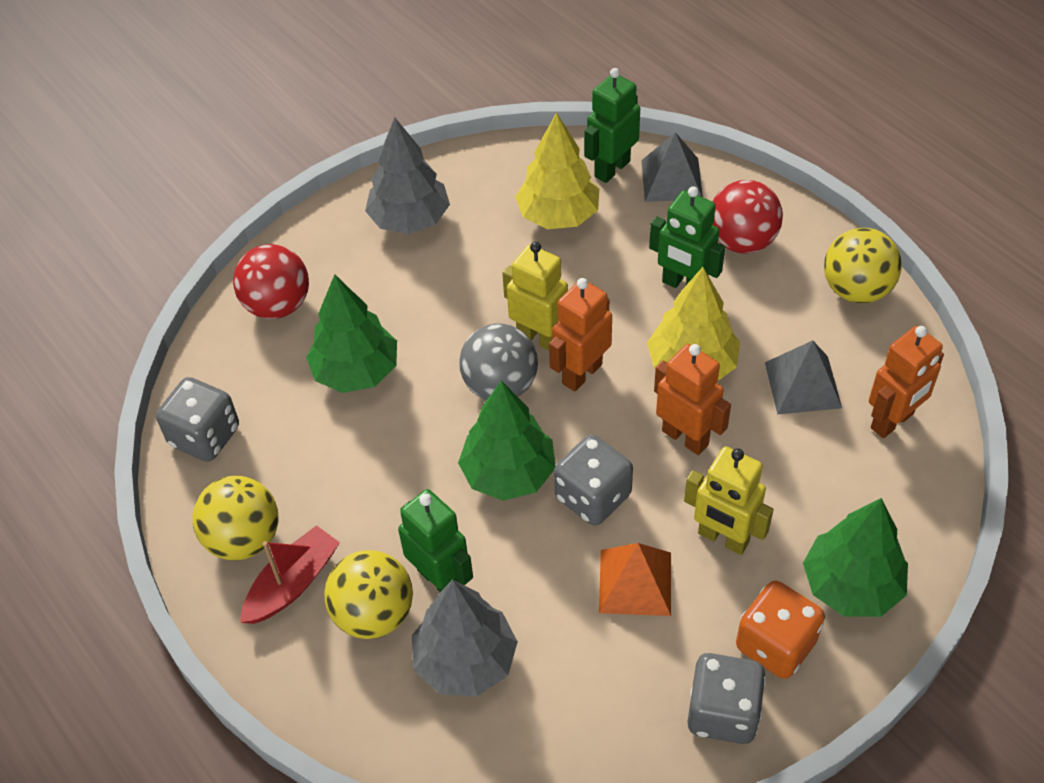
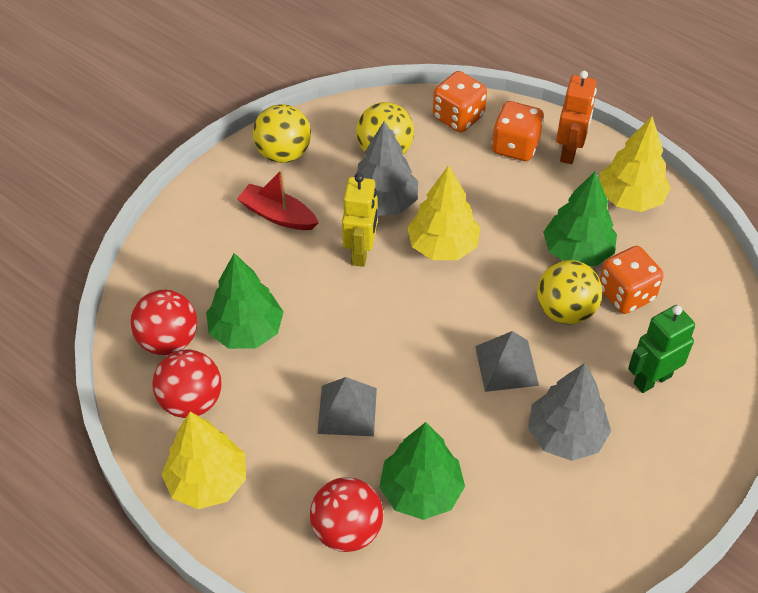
green robot: 3 -> 1
grey ball: 1 -> 0
grey dice: 3 -> 0
orange dice: 1 -> 3
orange pyramid: 1 -> 0
orange robot: 3 -> 1
red ball: 2 -> 3
yellow robot: 2 -> 1
yellow tree: 2 -> 3

